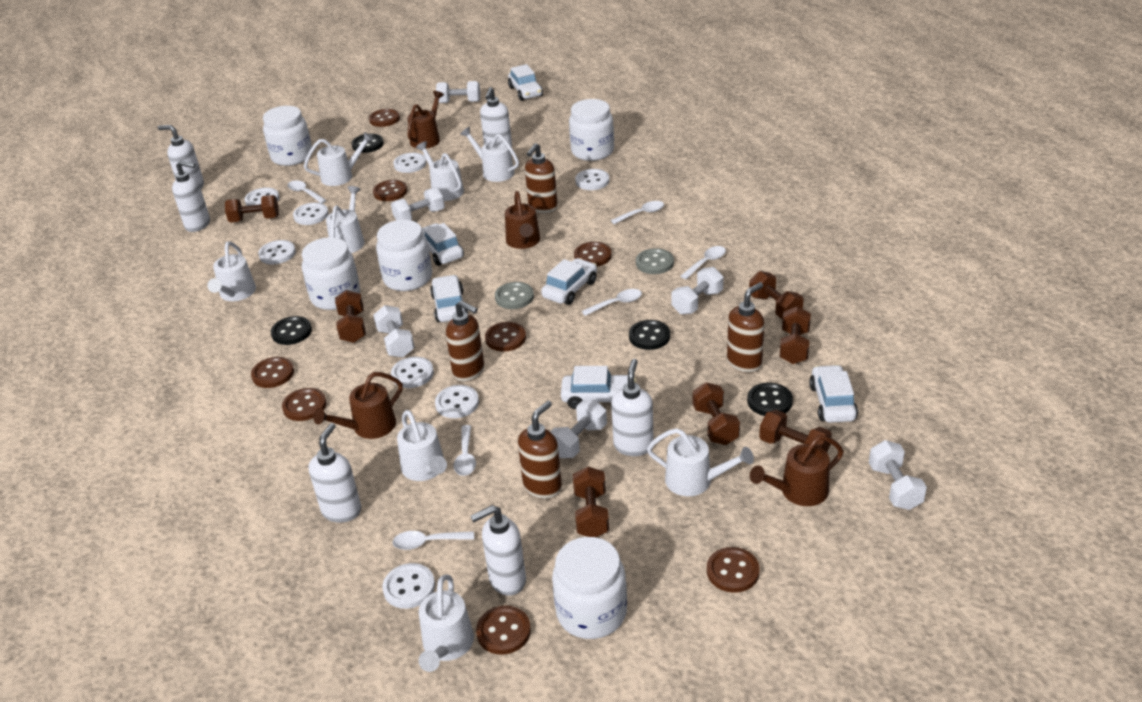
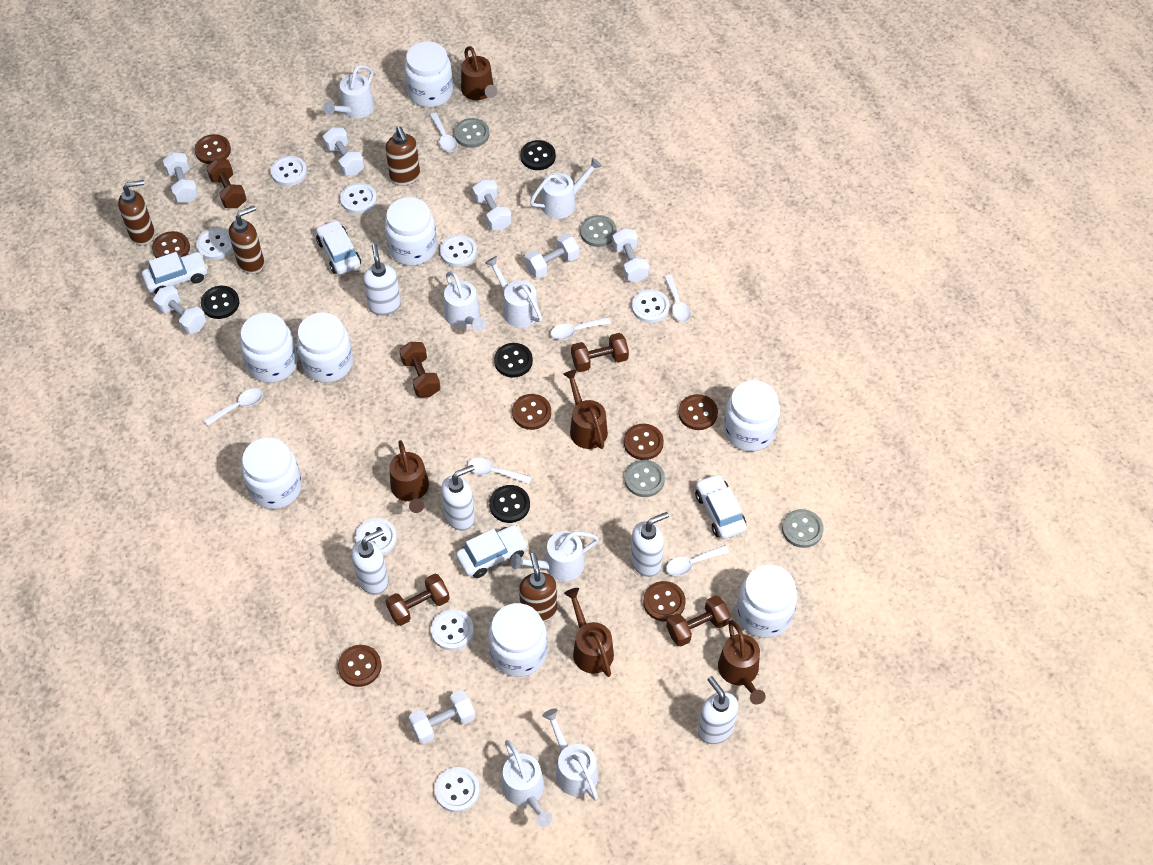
brown button: 8 -> 7
brown dumbbell: 7 -> 5
brown watering can: 4 -> 5
grey button: 2 -> 4
white car: 6 -> 4
white dumbbell: 6 -> 7
white jar: 5 -> 8
white soap dispenser: 6 -> 5
white watering can: 8 -> 7

